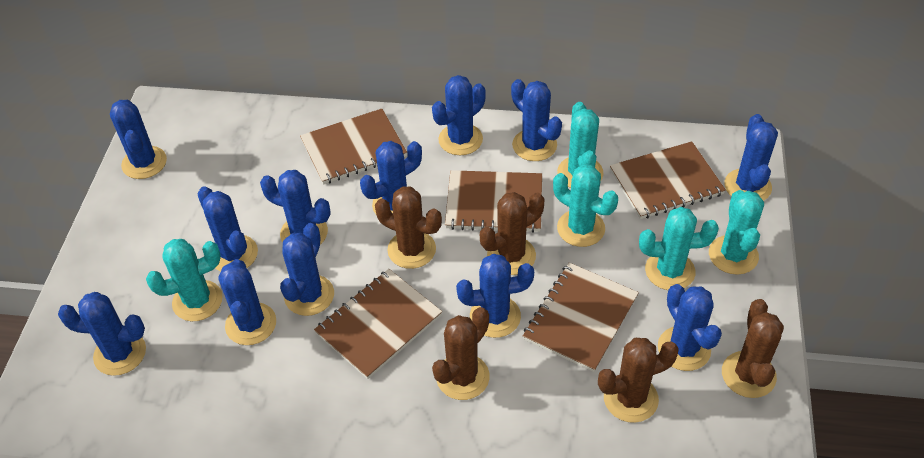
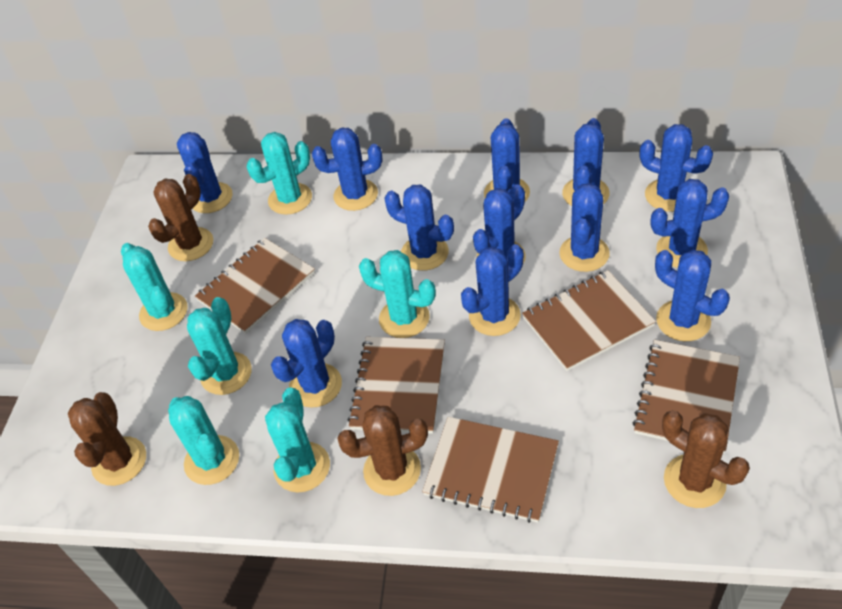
brown cactus: 5 -> 4
turquoise cactus: 5 -> 6

